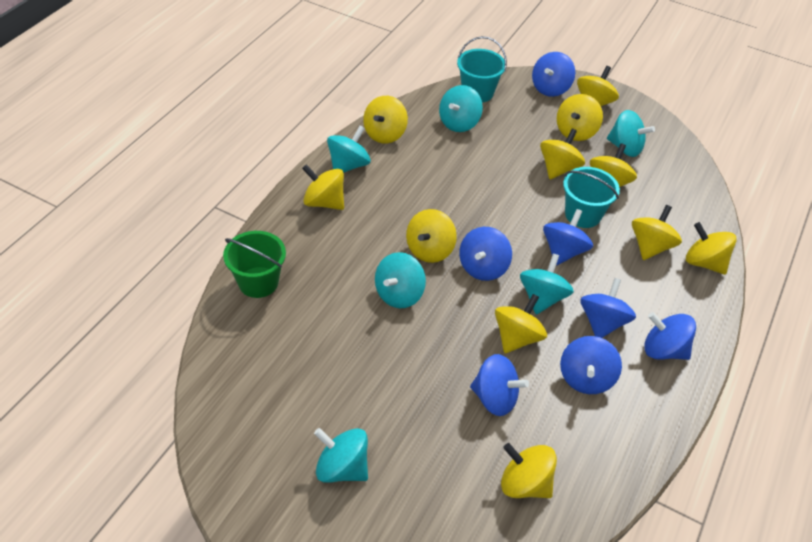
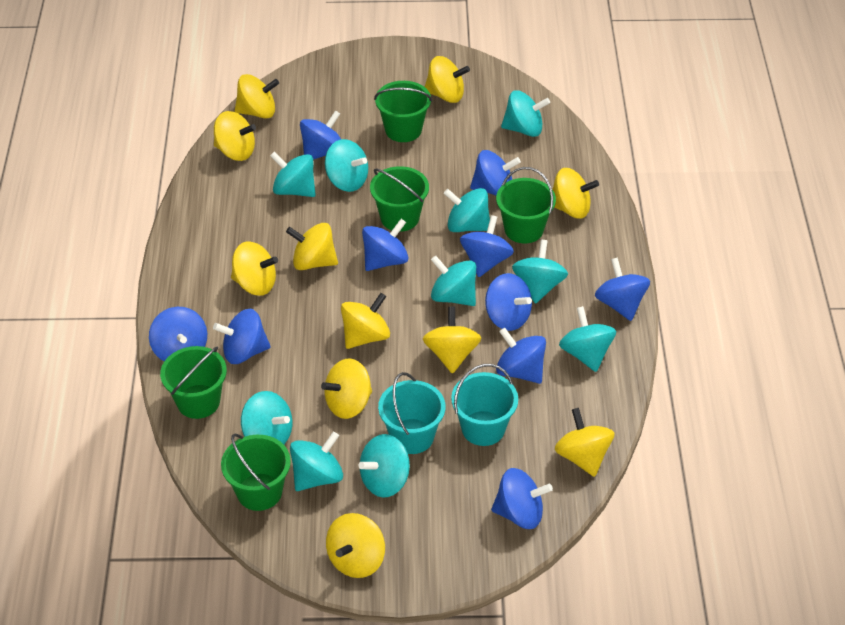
blue spinning top: 7 -> 10
green bucket: 1 -> 5
turquoise spinning top: 6 -> 10

